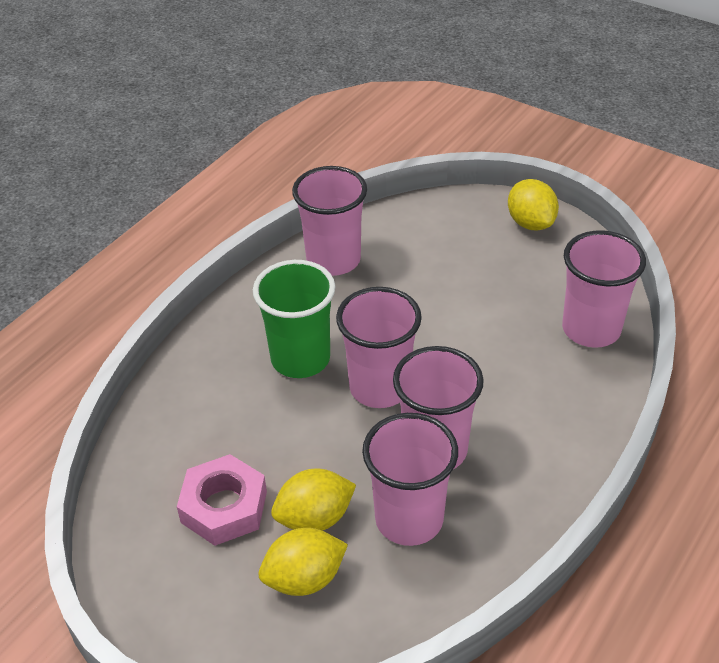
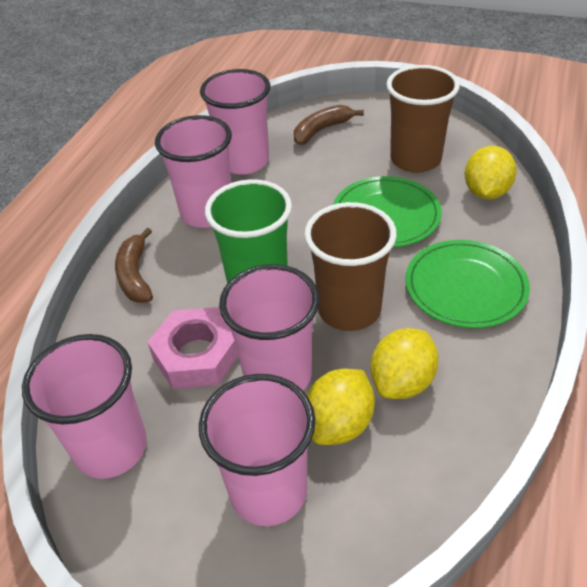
brown banana: 0 -> 2
brown cup: 0 -> 2
green plate: 0 -> 2

